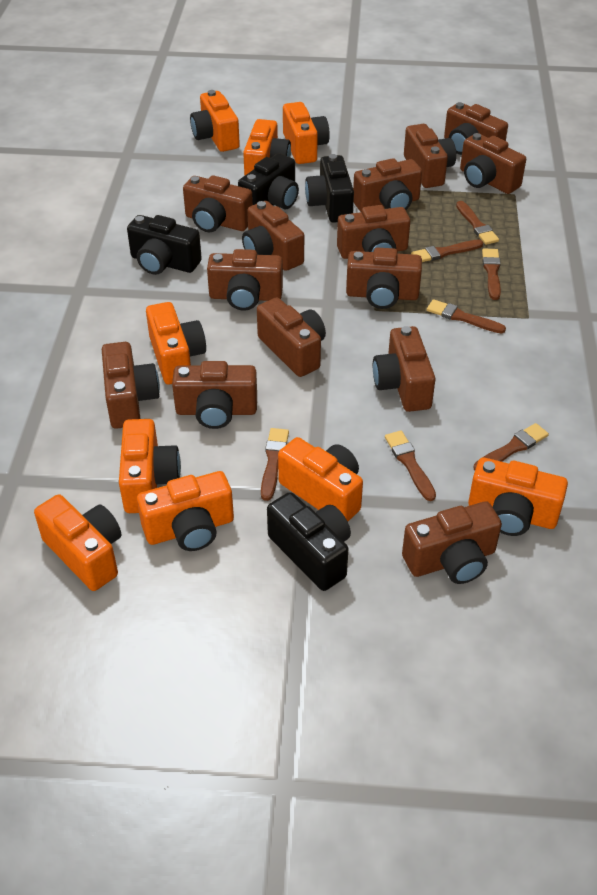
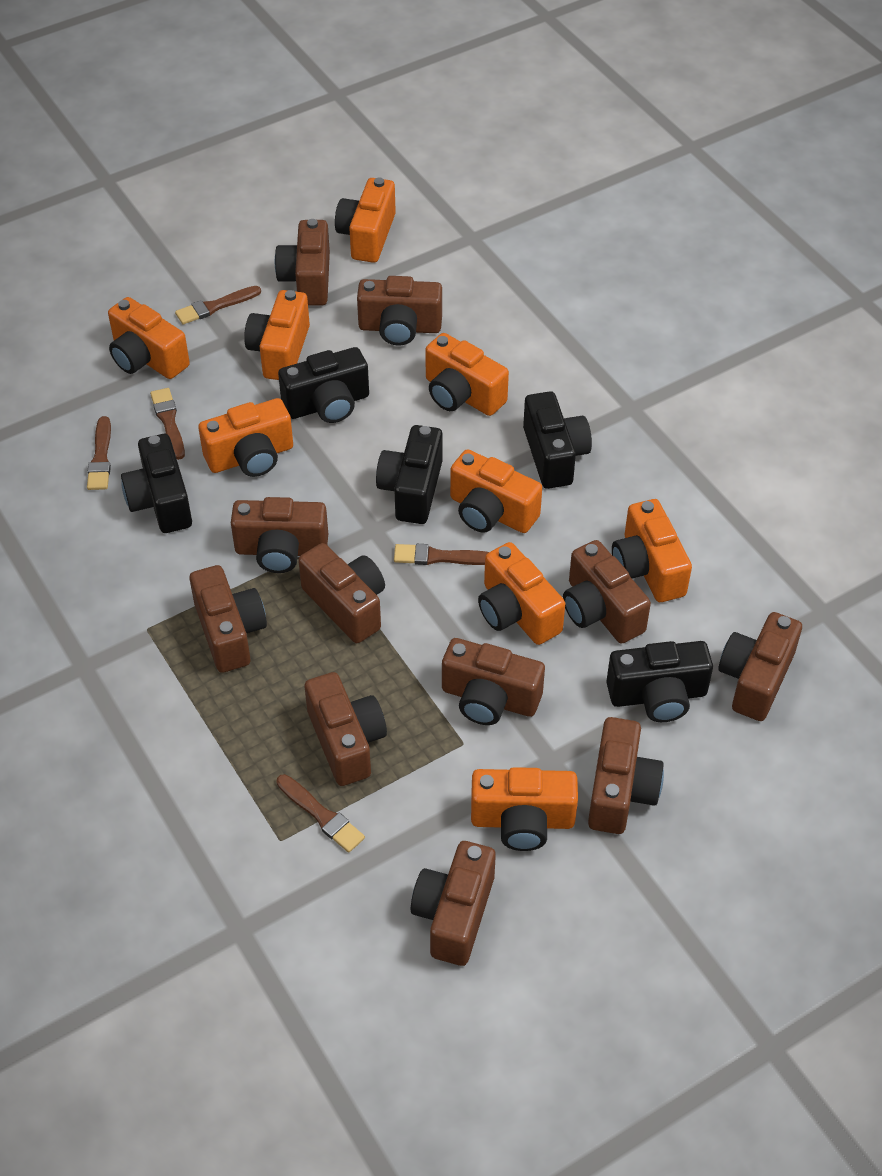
black camera: 4 -> 5
brown brush: 7 -> 5
brown camera: 14 -> 11

